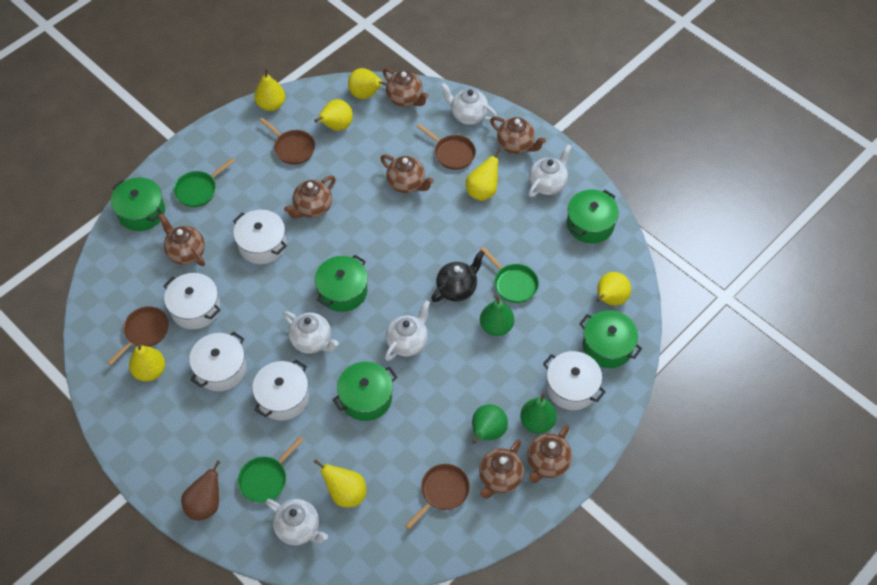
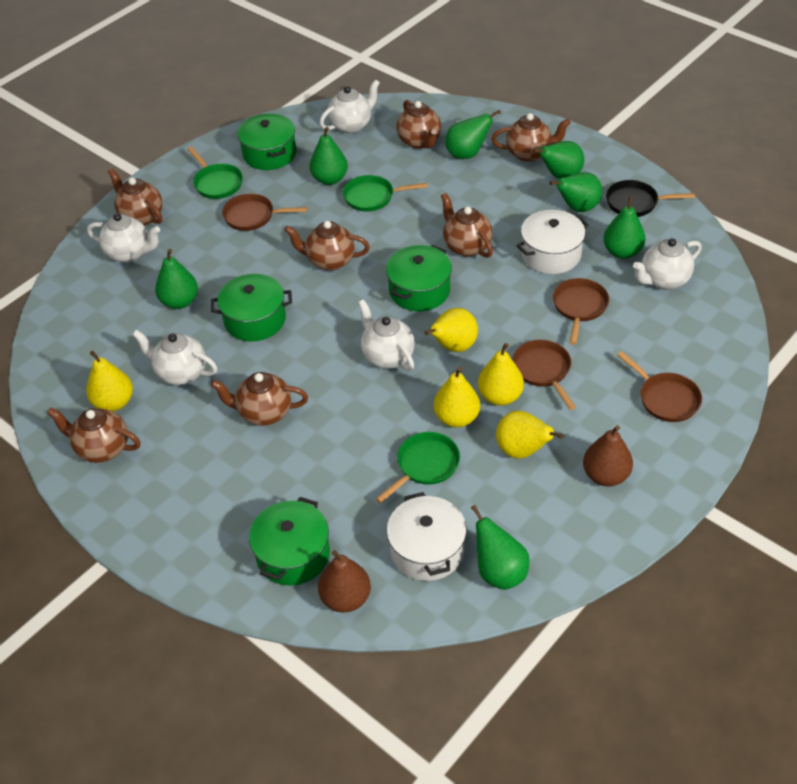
black pan: 0 -> 1
black teapot: 1 -> 0
brown pear: 1 -> 2
green pear: 3 -> 7
green pot: 5 -> 4
white pot: 5 -> 2
yellow pear: 7 -> 5

